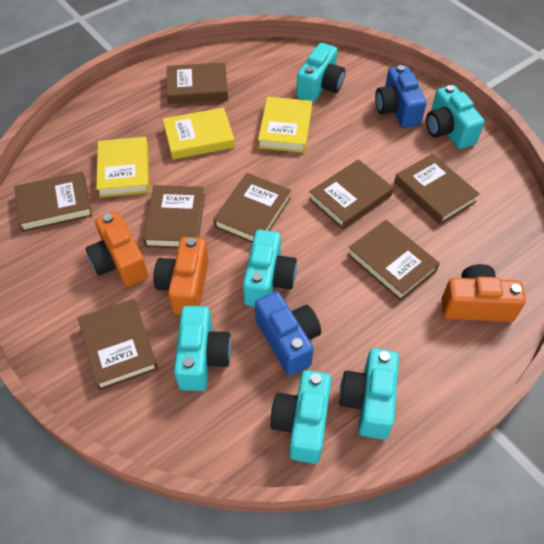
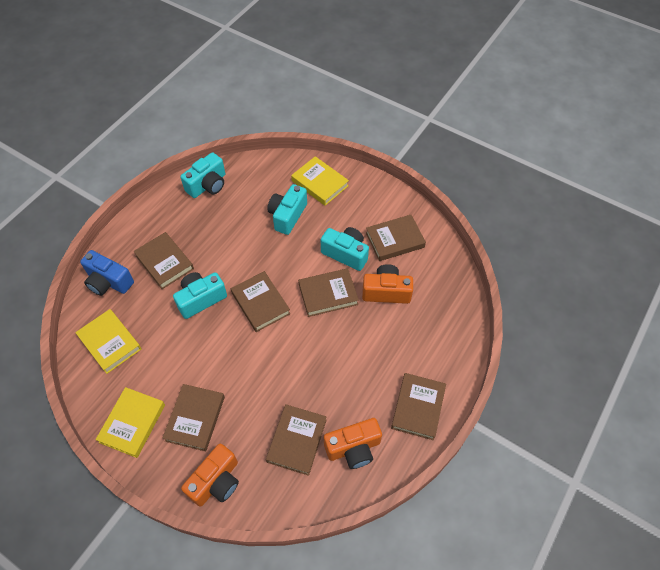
blue camera: 2 -> 1
brown book: 8 -> 7
turquoise camera: 6 -> 4

